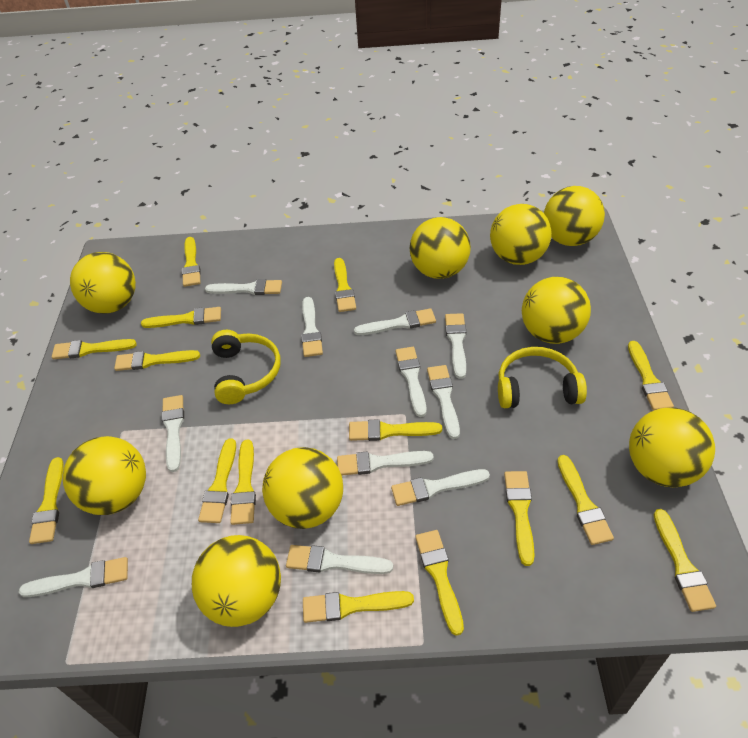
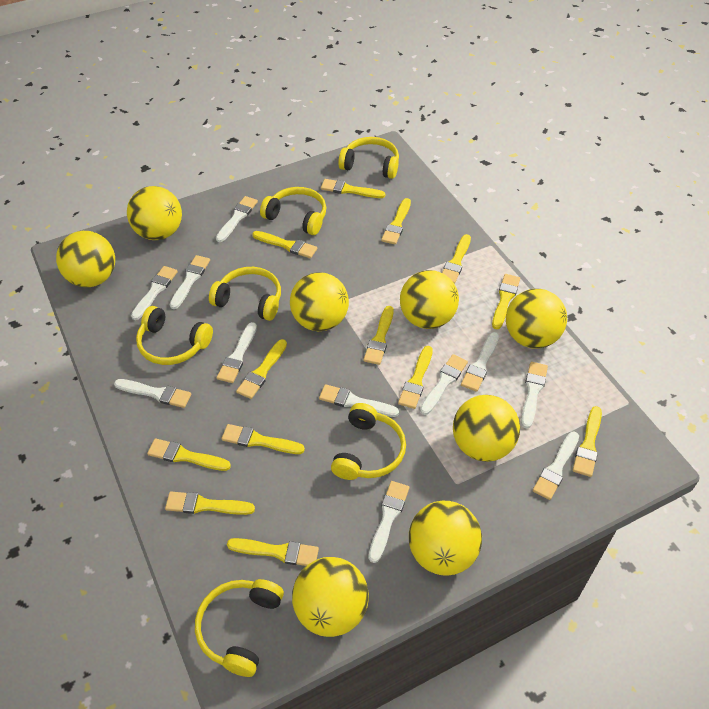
yellow ball: 9 -> 8
yellow brush: 15 -> 13
yellow headphones: 2 -> 6

